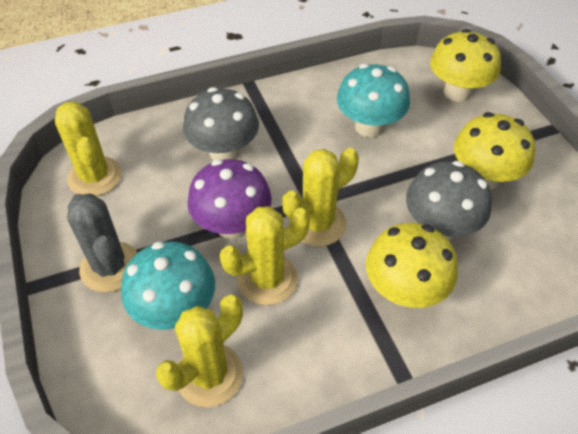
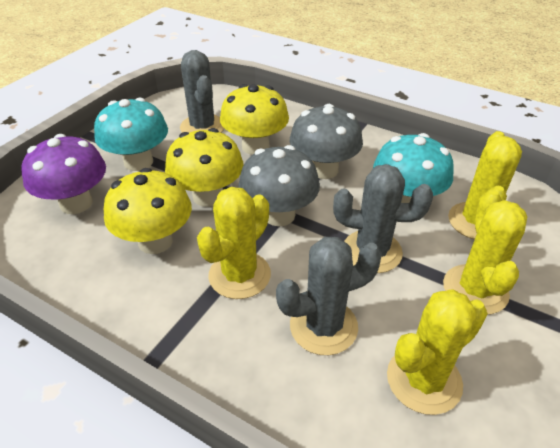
grey cactus: 1 -> 3

